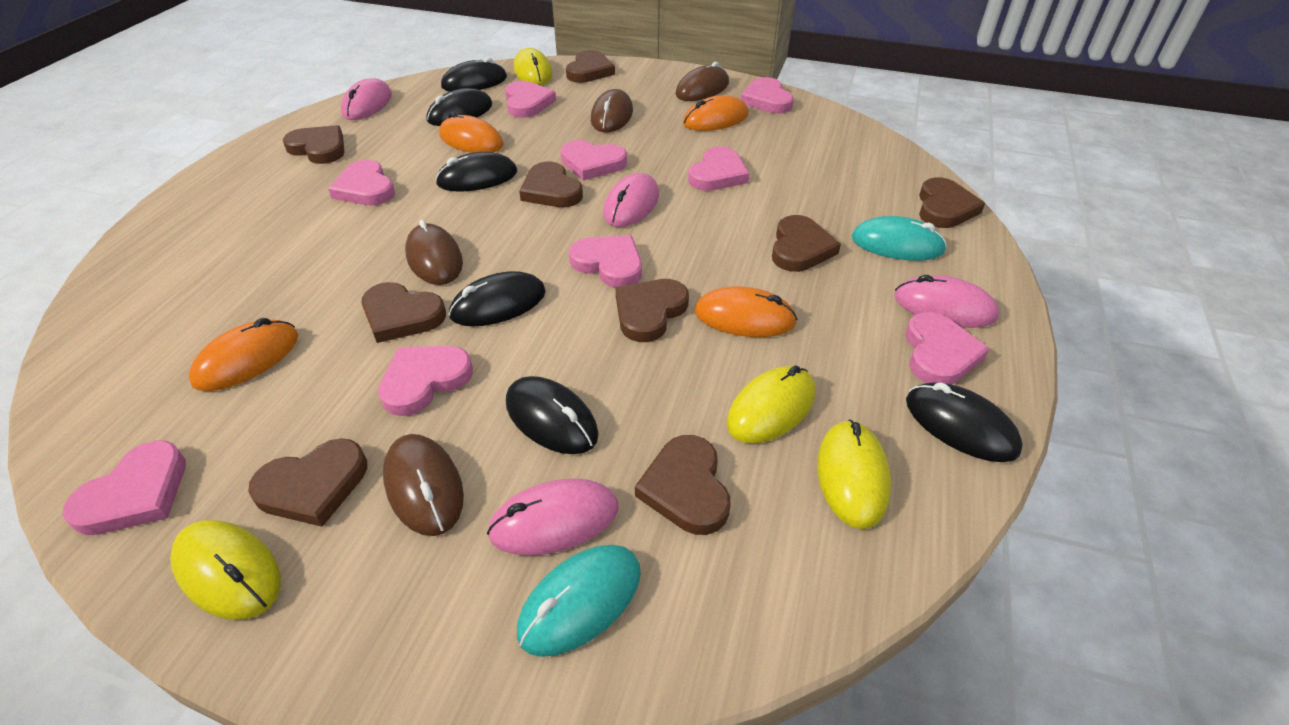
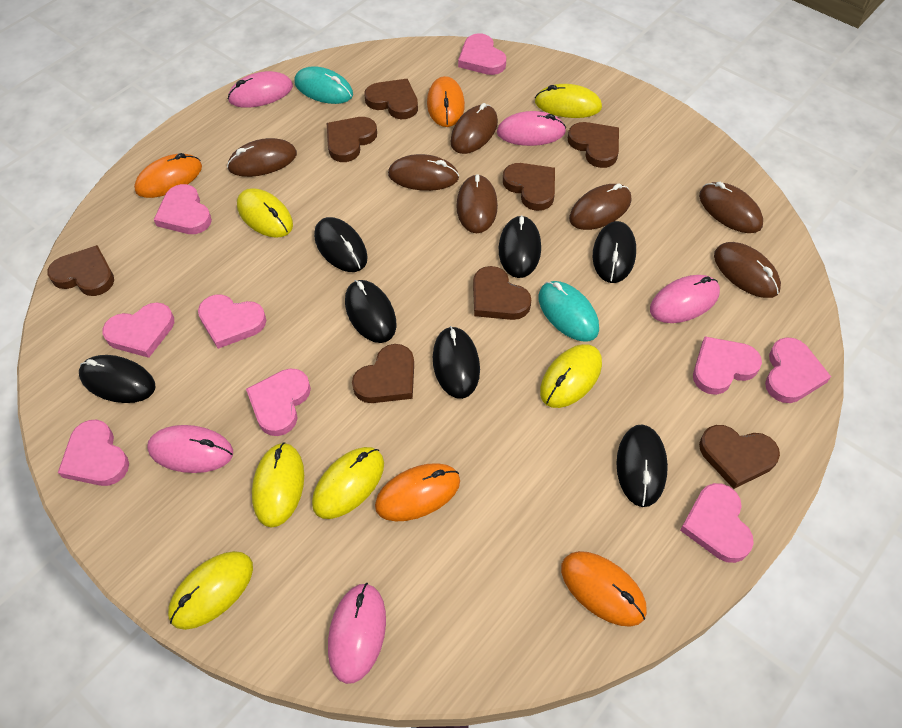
black mouse: 6 -> 7
brown heart: 9 -> 8
brown mouse: 4 -> 7
pink mouse: 4 -> 5
yellow mouse: 4 -> 6

